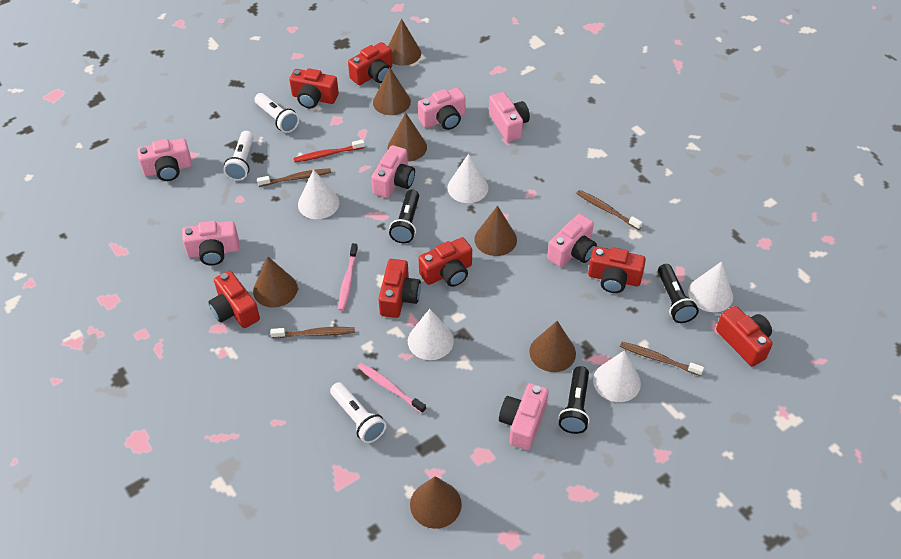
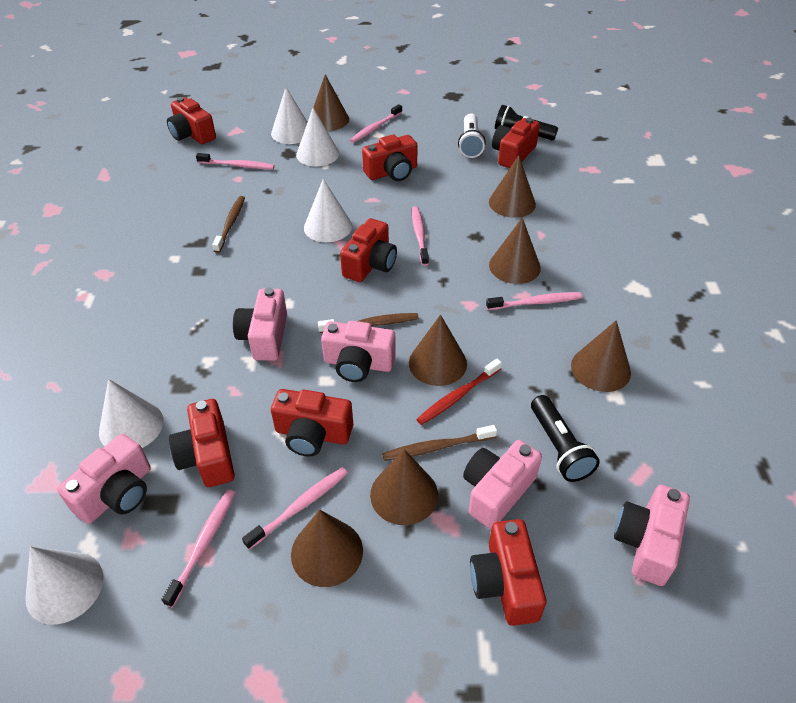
black flashlight: 3 -> 2
brown toothbrush: 4 -> 3
pink camera: 7 -> 5
pink toothbrush: 2 -> 6
white flashlight: 3 -> 1

